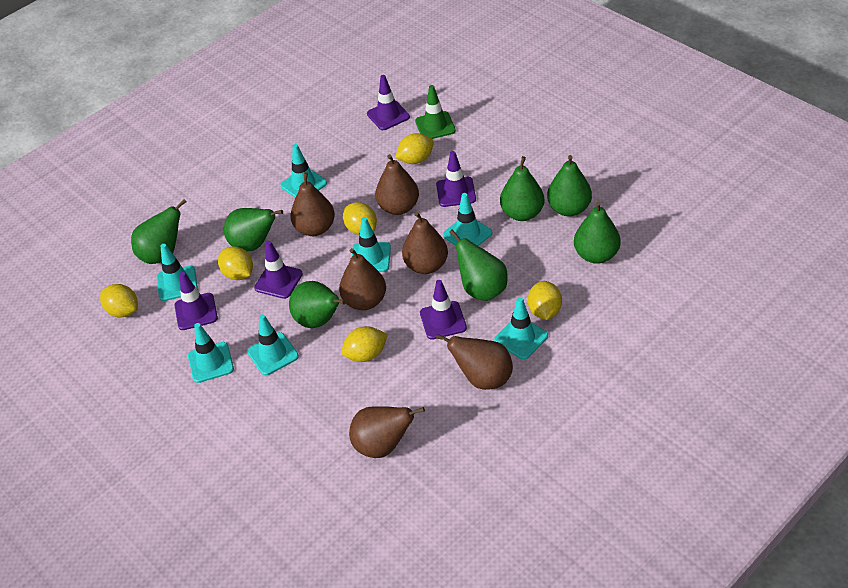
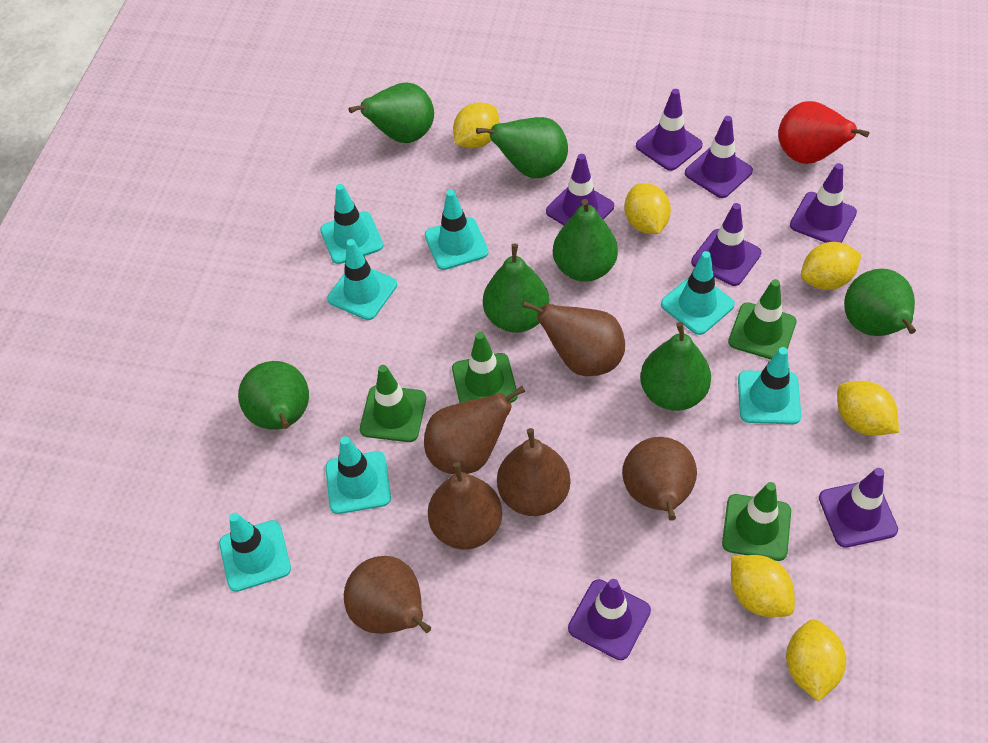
green traffic cone: 1 -> 4
purple traffic cone: 5 -> 7
red pear: 0 -> 1

